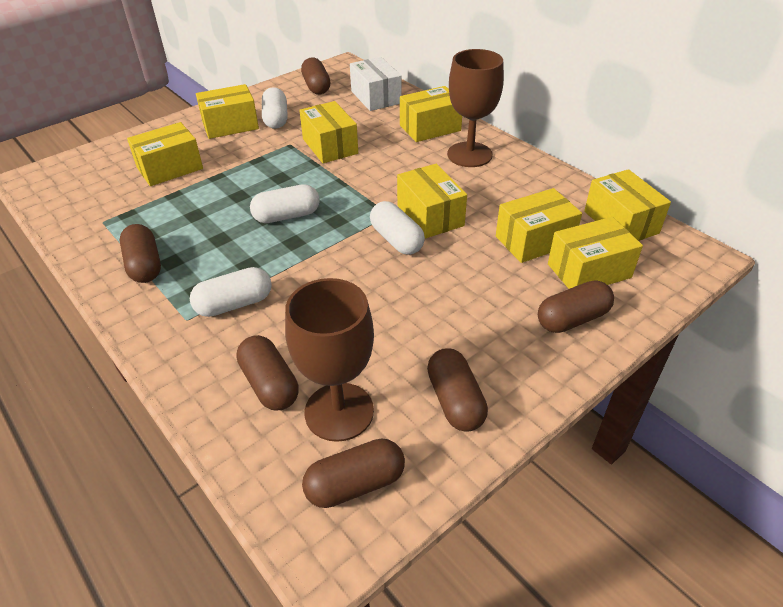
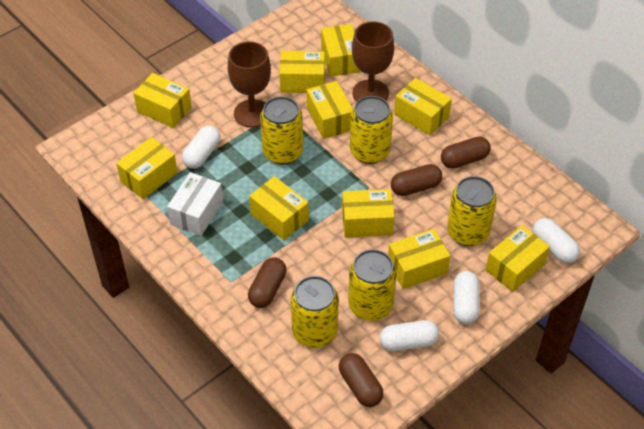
brown capsule: 6 -> 4
yellow box: 8 -> 10
yellow can: 0 -> 5

